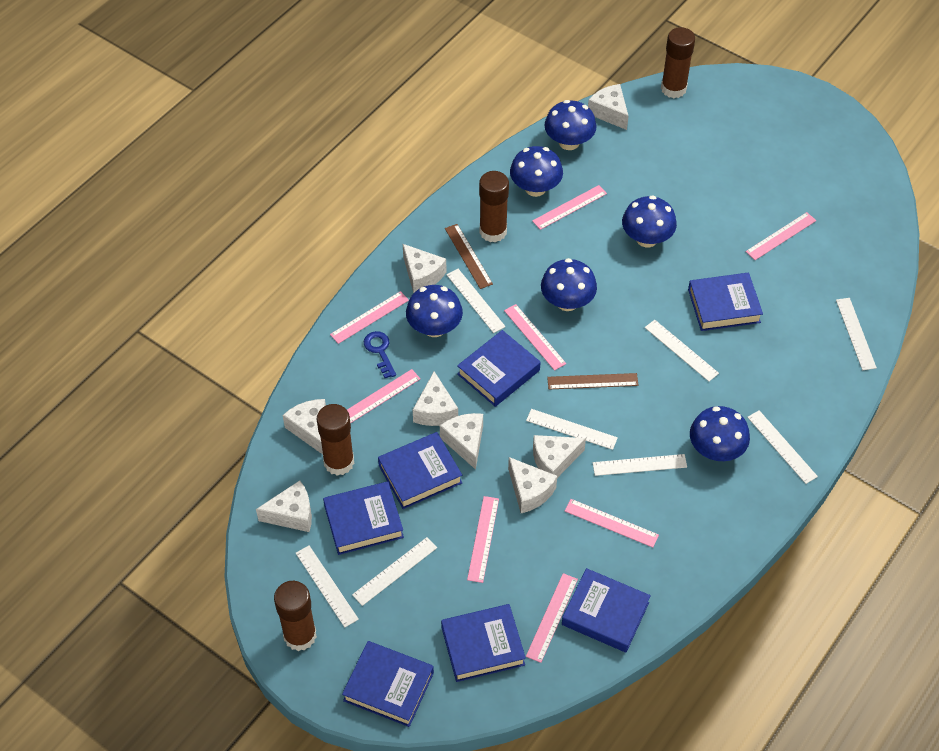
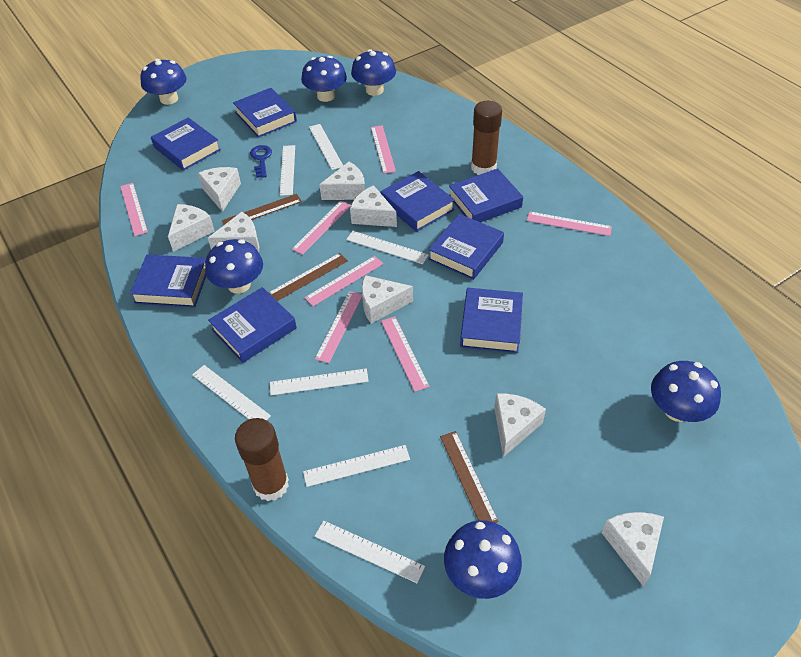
blue book: 7 -> 8
brown glue stick: 4 -> 2
brown ruler: 2 -> 3
pink ruler: 8 -> 7
white ruler: 8 -> 7

